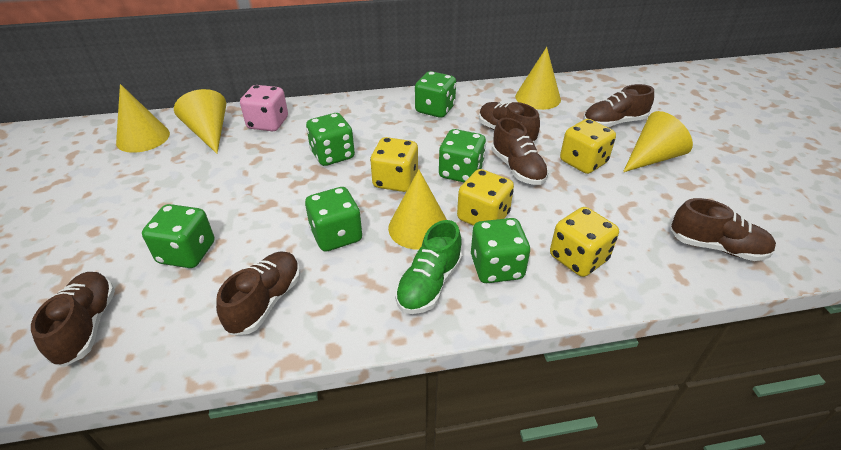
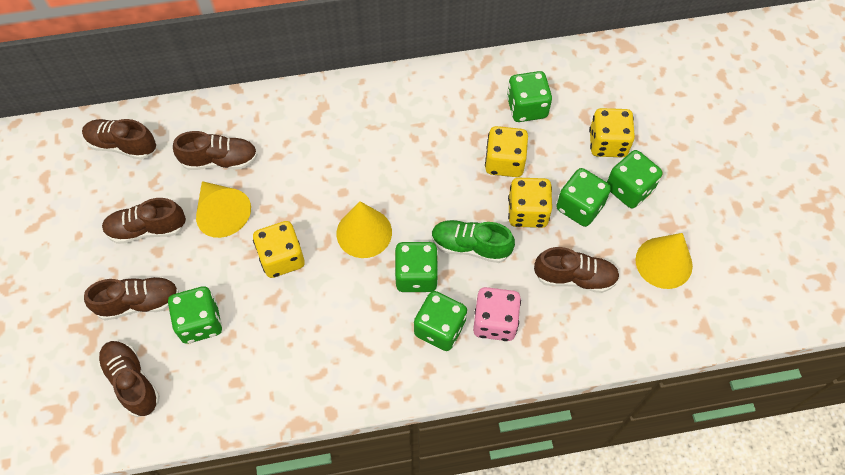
yellow cone: 5 -> 3

